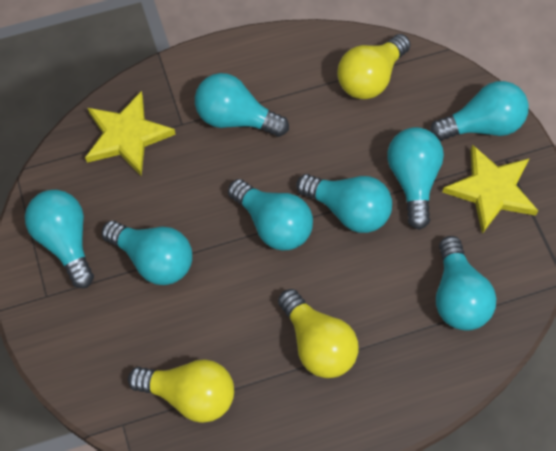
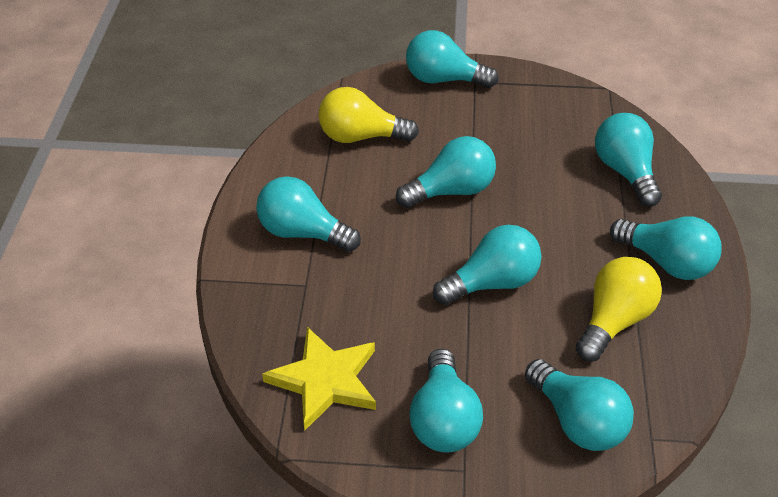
yellow light bulb: 3 -> 2
yellow star: 2 -> 1

